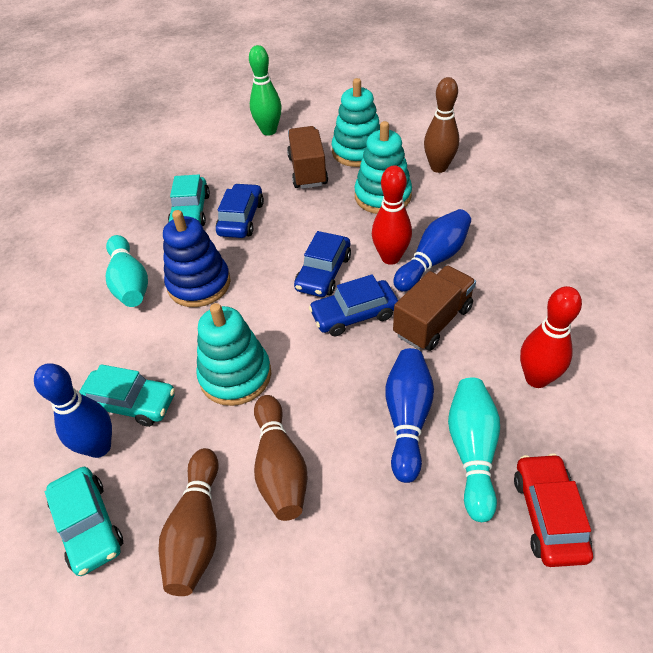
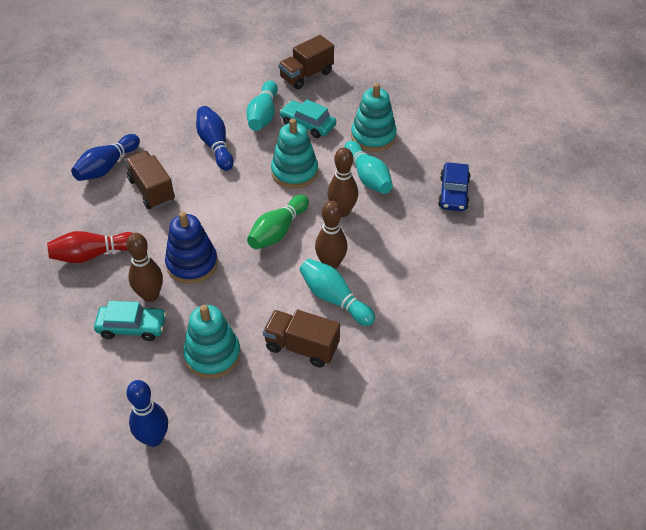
blue car: 3 -> 1
brown truck: 2 -> 3
red bowling pin: 2 -> 1
red car: 1 -> 0
turquoise bowling pin: 2 -> 3
turquoise car: 3 -> 2

